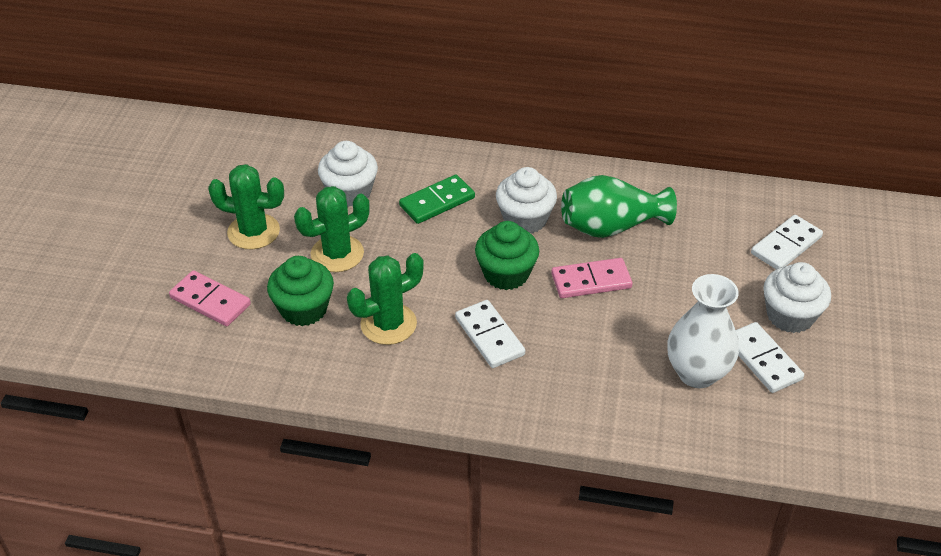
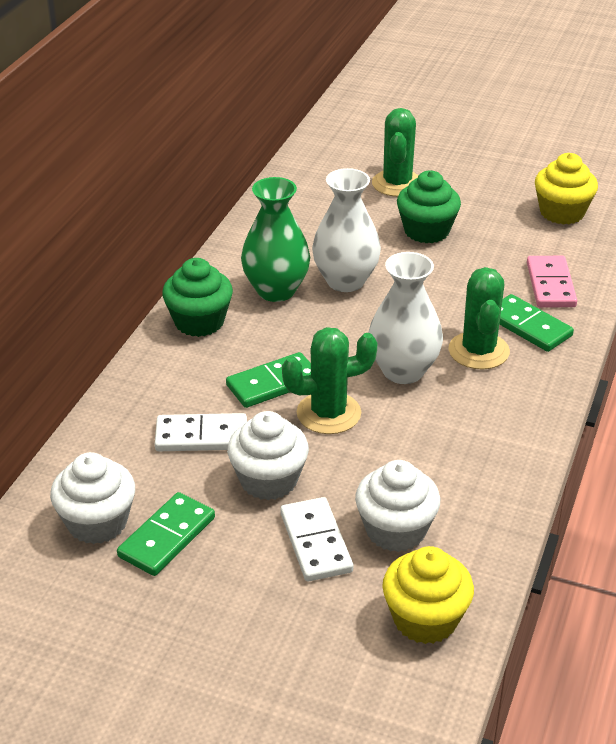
green domino: 1 -> 3
pink domino: 2 -> 1
white domino: 3 -> 2
white vase: 1 -> 2
yellow cupcake: 0 -> 2

